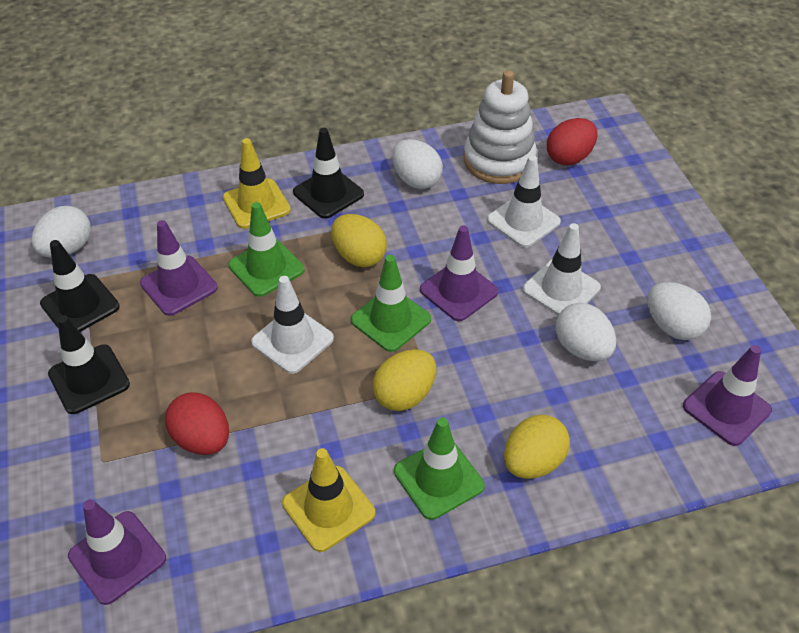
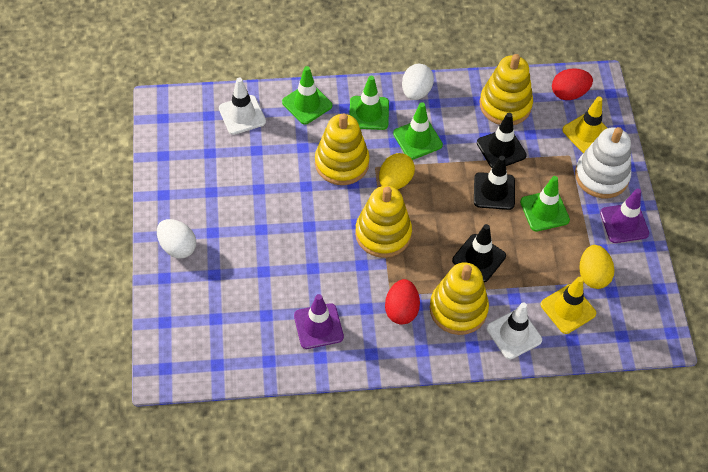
green traffic cone: 3 -> 4
purple traffic cone: 4 -> 2
white egg: 4 -> 2
white traffic cone: 3 -> 2
yellow egg: 3 -> 2
yellow stacking toy: 0 -> 4

